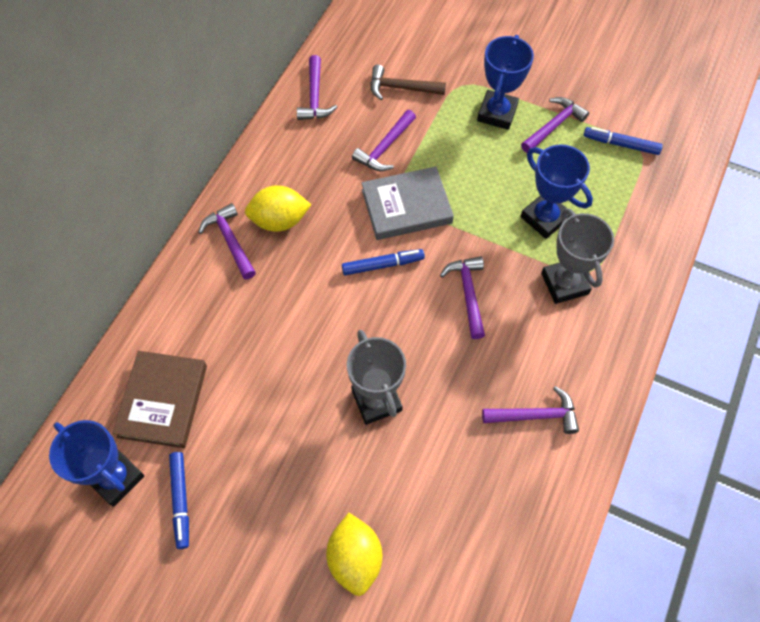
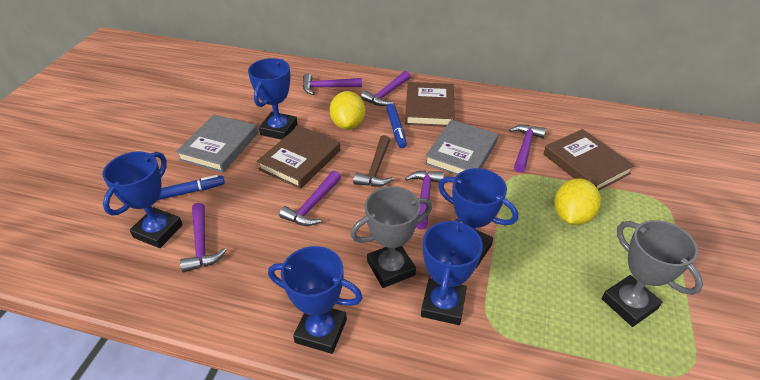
blue marker: 3 -> 2
blue trophy: 3 -> 5
brown book: 1 -> 3
grey book: 1 -> 2

